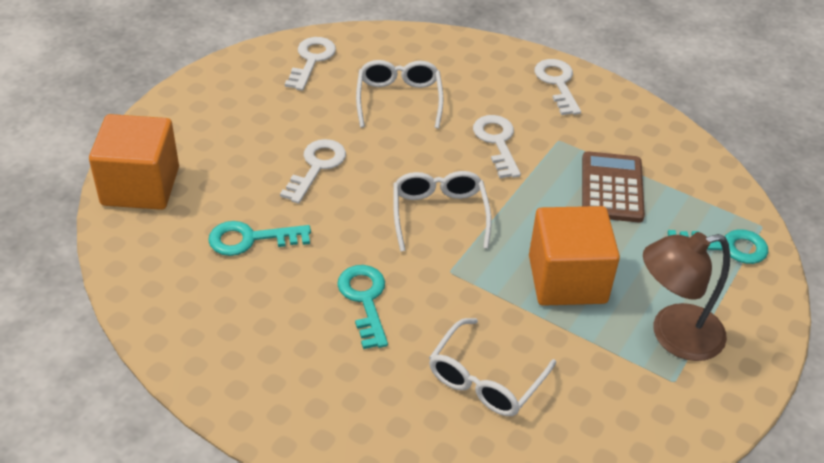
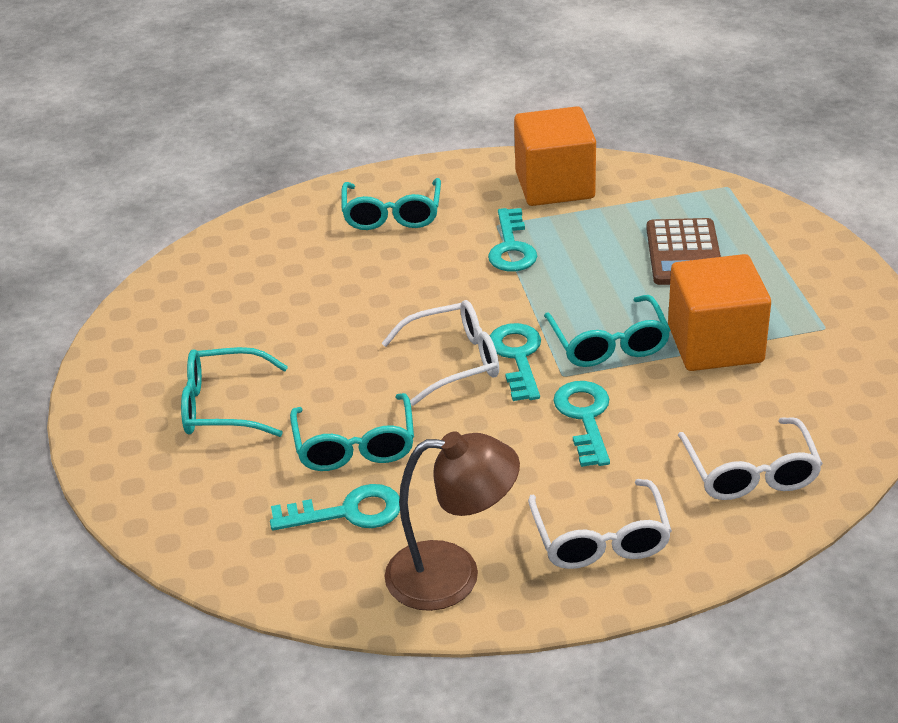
turquoise glasses: 0 -> 4
turquoise key: 3 -> 4
white key: 4 -> 0

